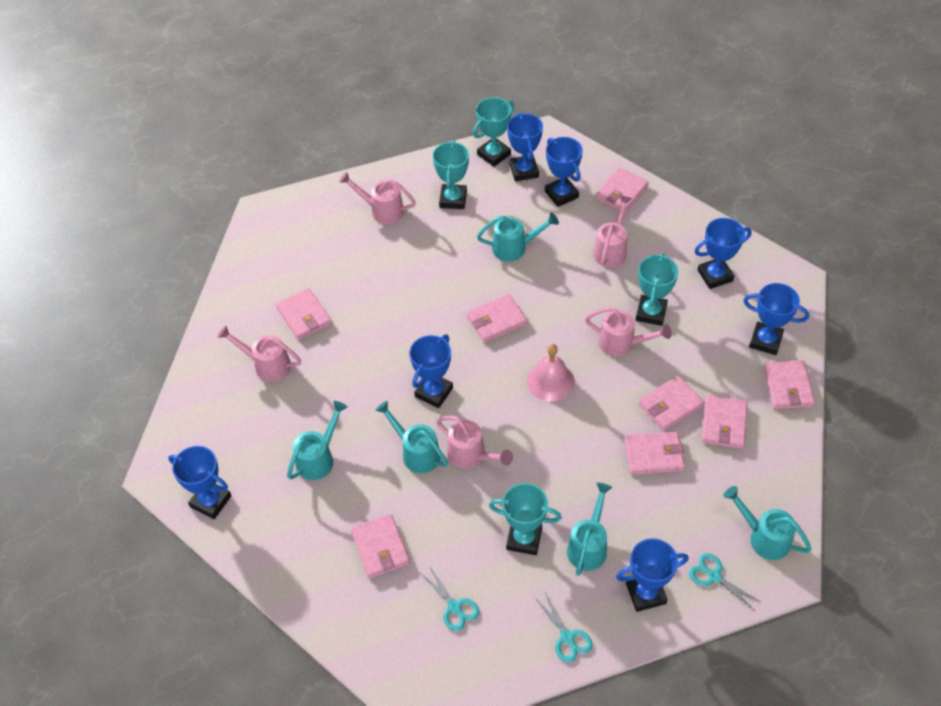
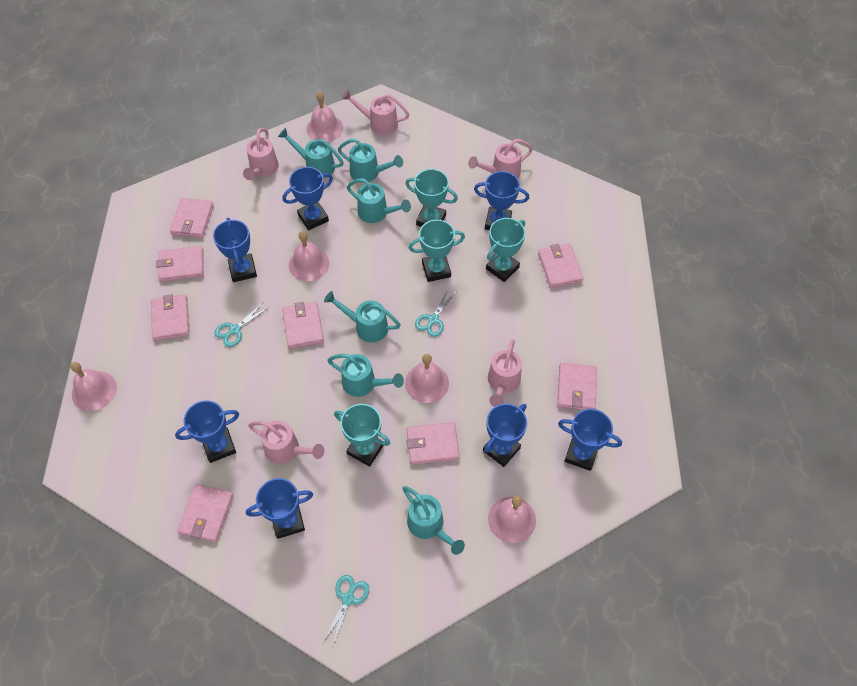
pink bell: 1 -> 5
turquoise watering can: 5 -> 6

